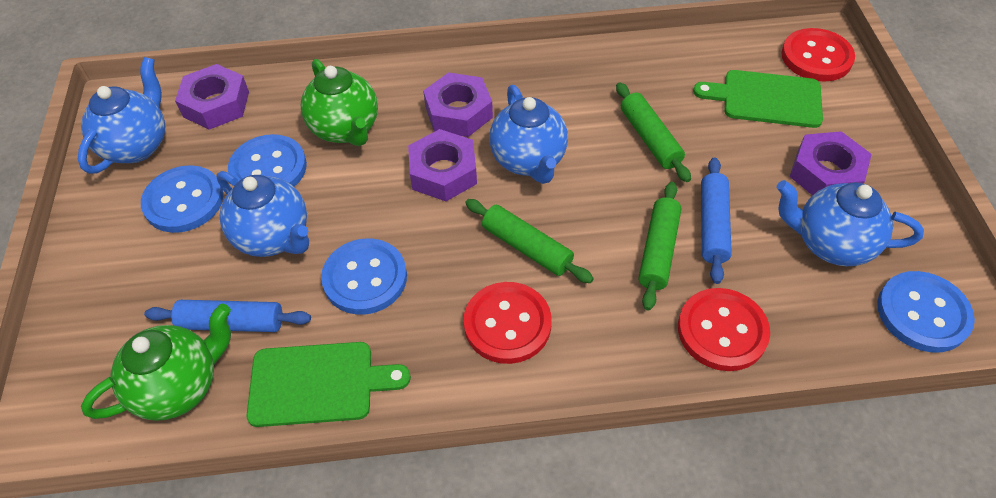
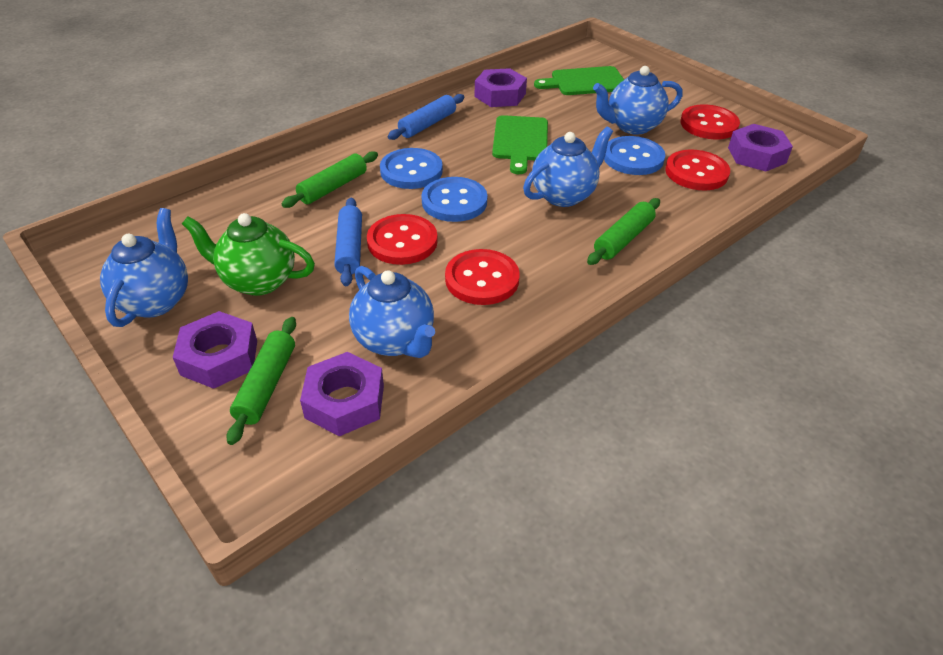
blue button: 4 -> 3
green teapot: 2 -> 1
red button: 3 -> 4

